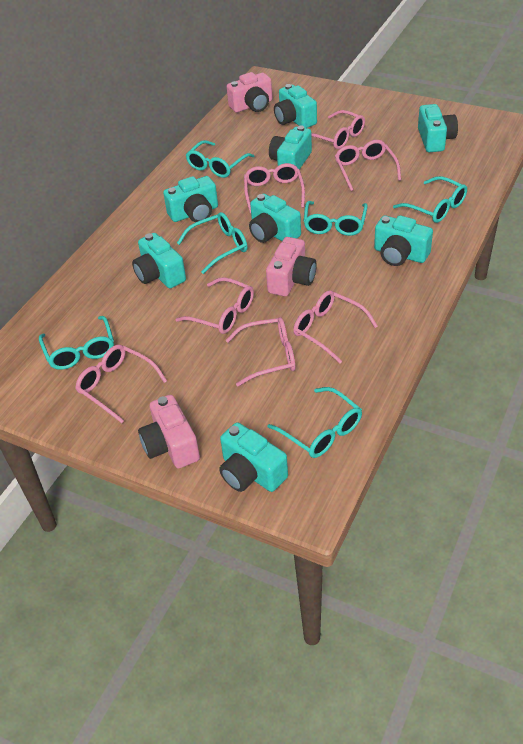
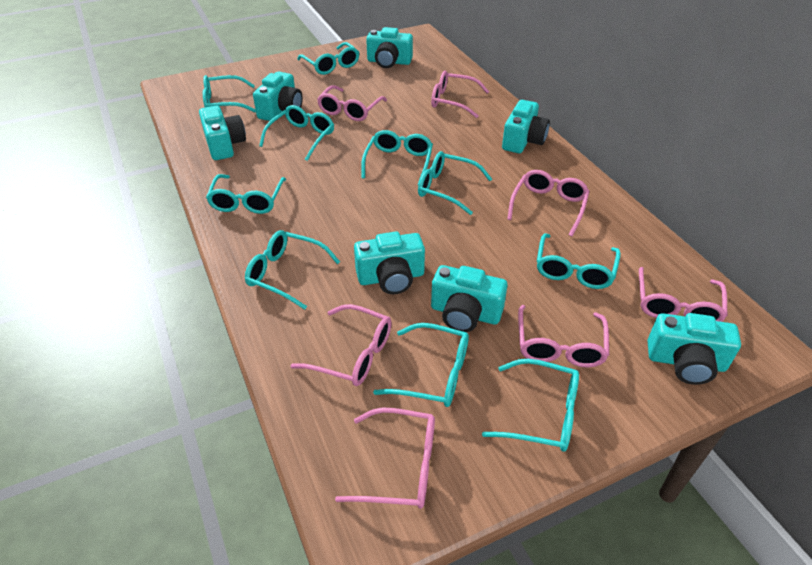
pink camera: 3 -> 0
turquoise camera: 8 -> 7
turquoise glasses: 6 -> 10

